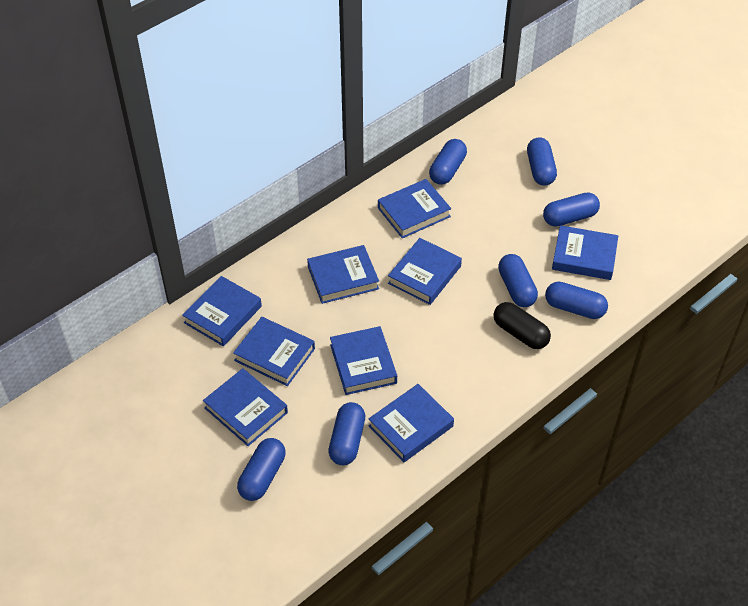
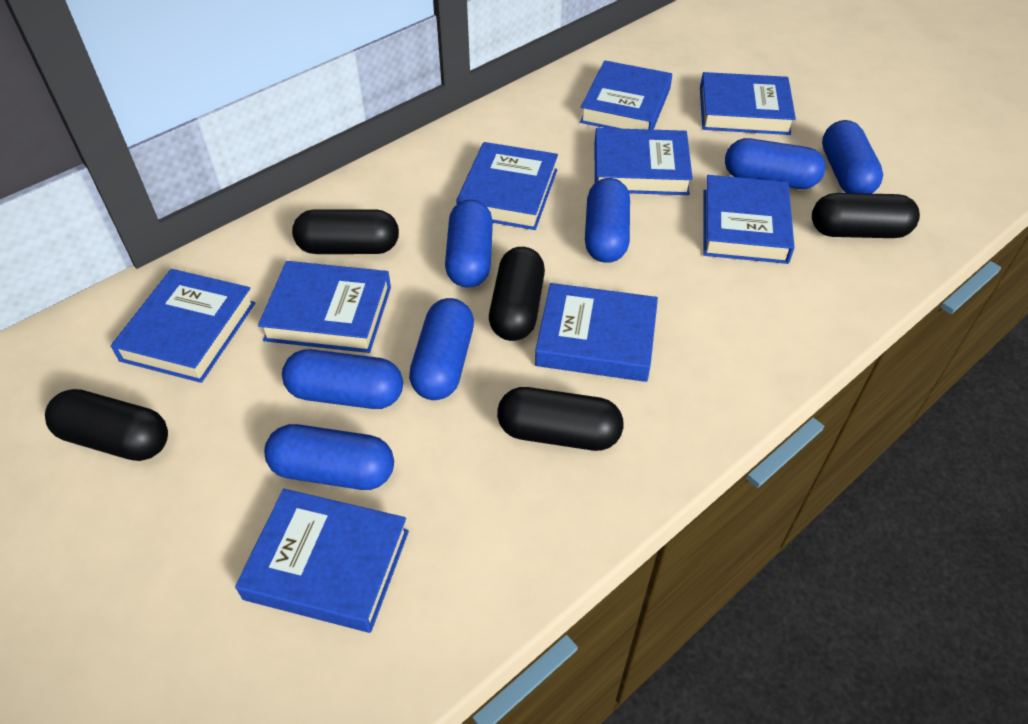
black capsule: 1 -> 5

